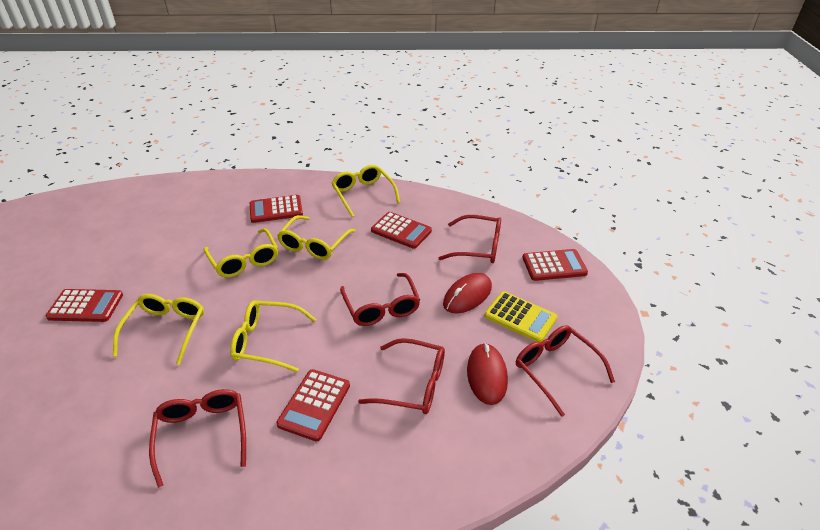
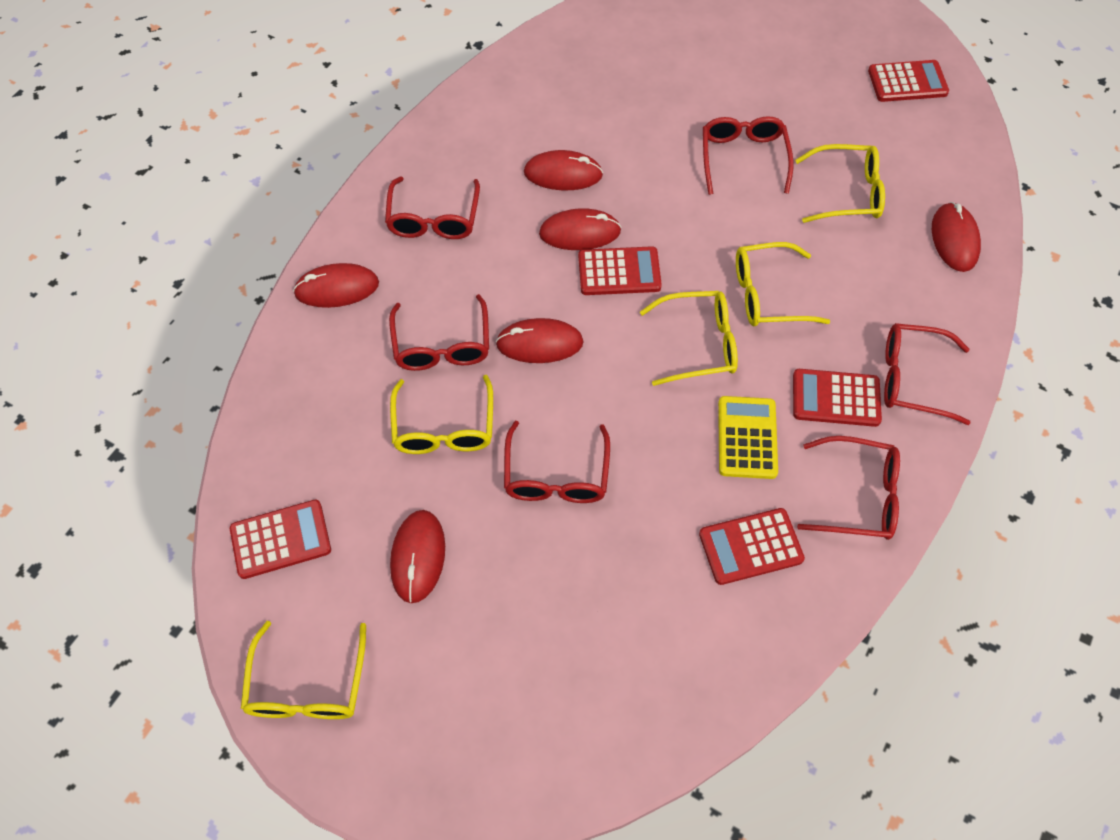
red glasses: 5 -> 6
red mouse: 2 -> 6

